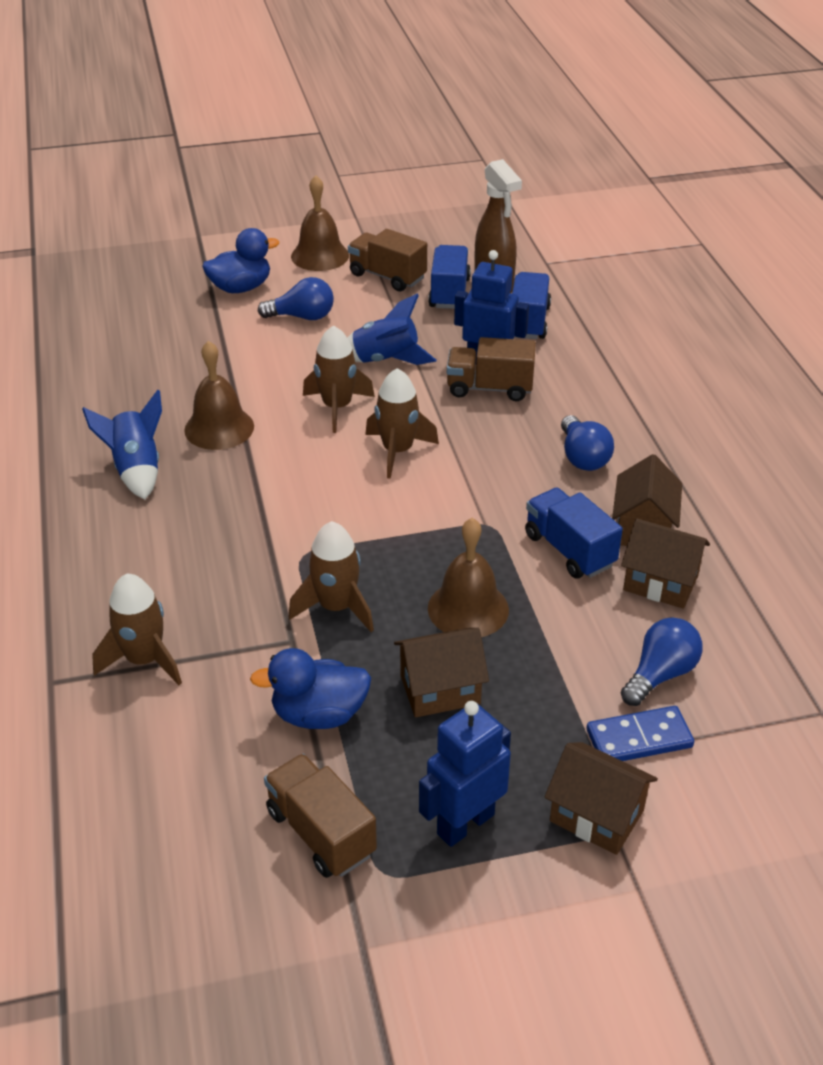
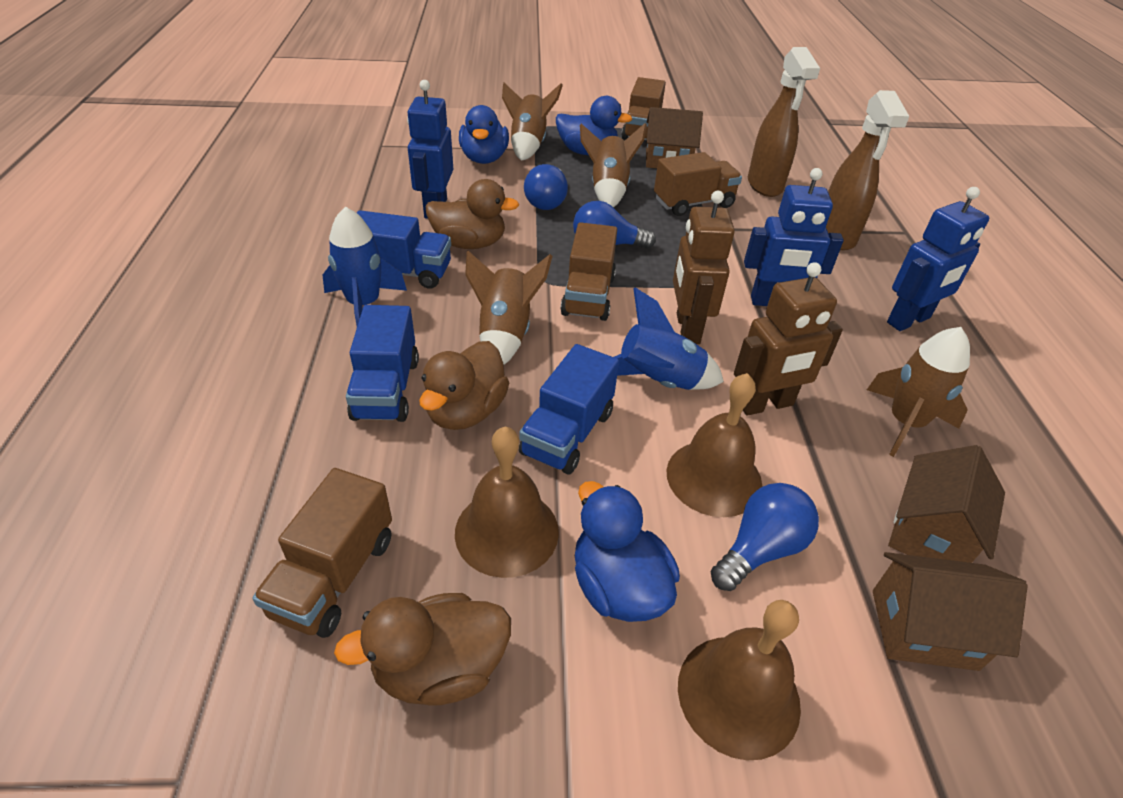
blue domino: 1 -> 0
blue duck: 2 -> 3
blue robot: 2 -> 3
brown duck: 0 -> 3
brown house: 4 -> 3
brown robot: 0 -> 2
brown spray bottle: 1 -> 2
brown truck: 3 -> 4

